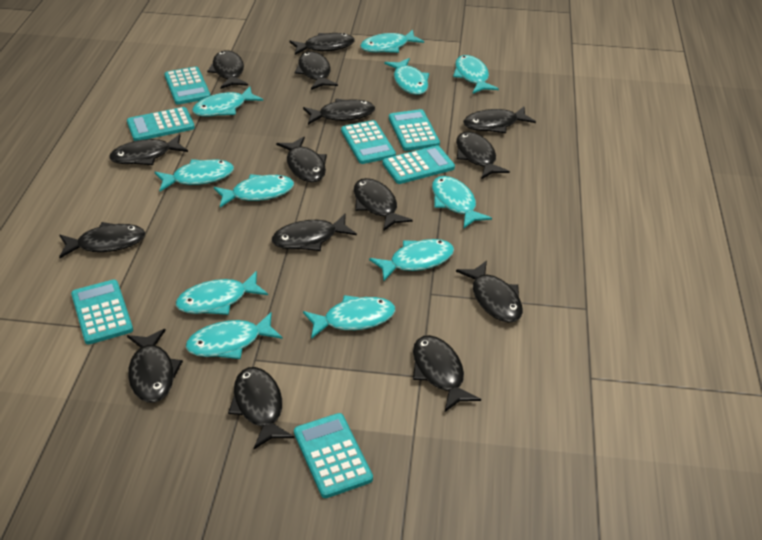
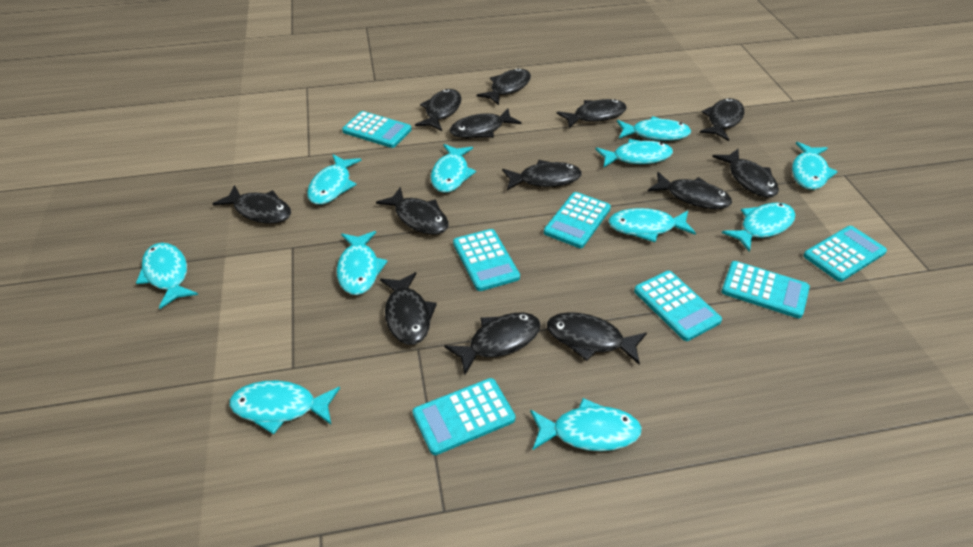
black fish: 15 -> 13

